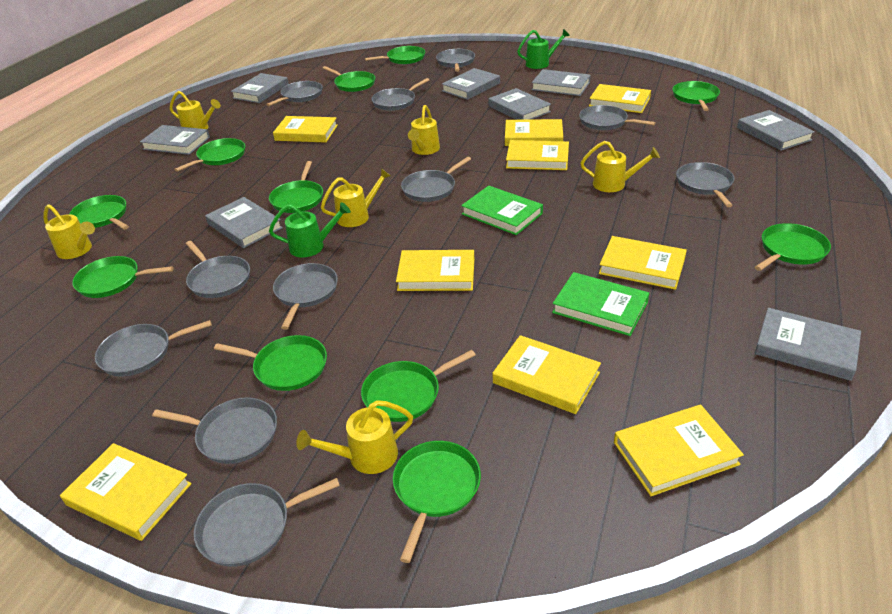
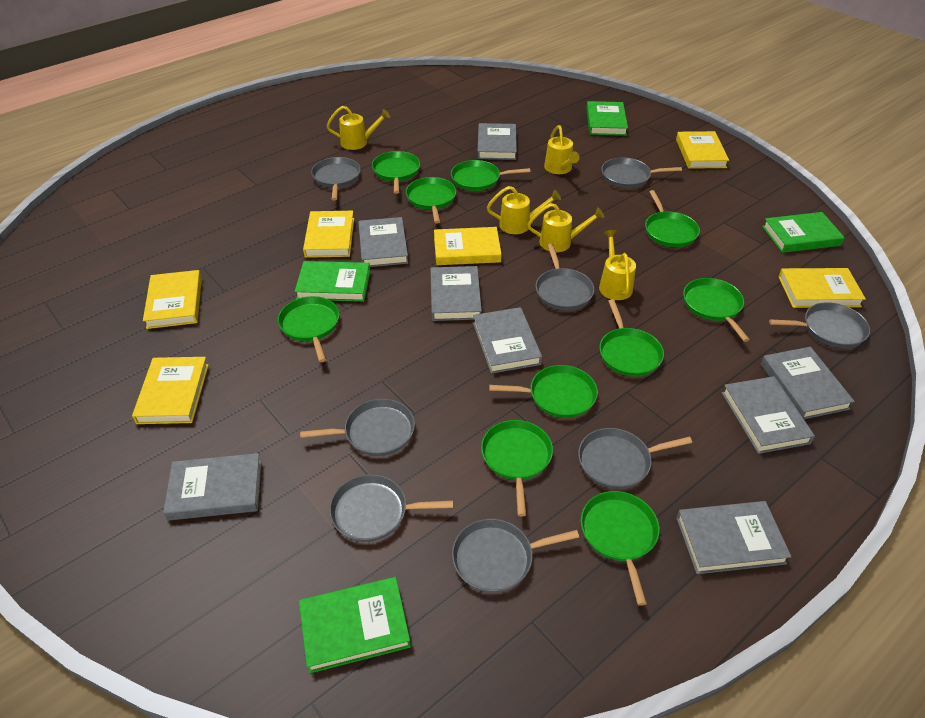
green book: 2 -> 4
green pan: 11 -> 10
green watering can: 2 -> 0
grey pan: 11 -> 8
yellow book: 9 -> 6
yellow watering can: 6 -> 5

